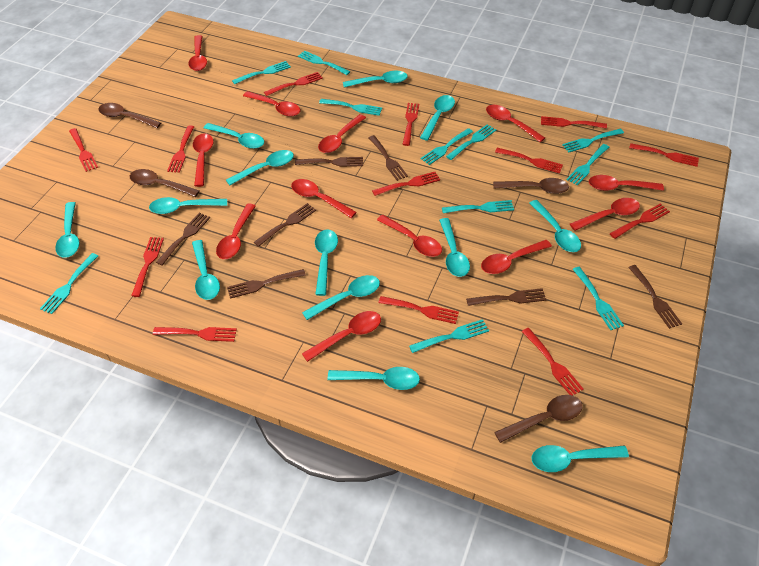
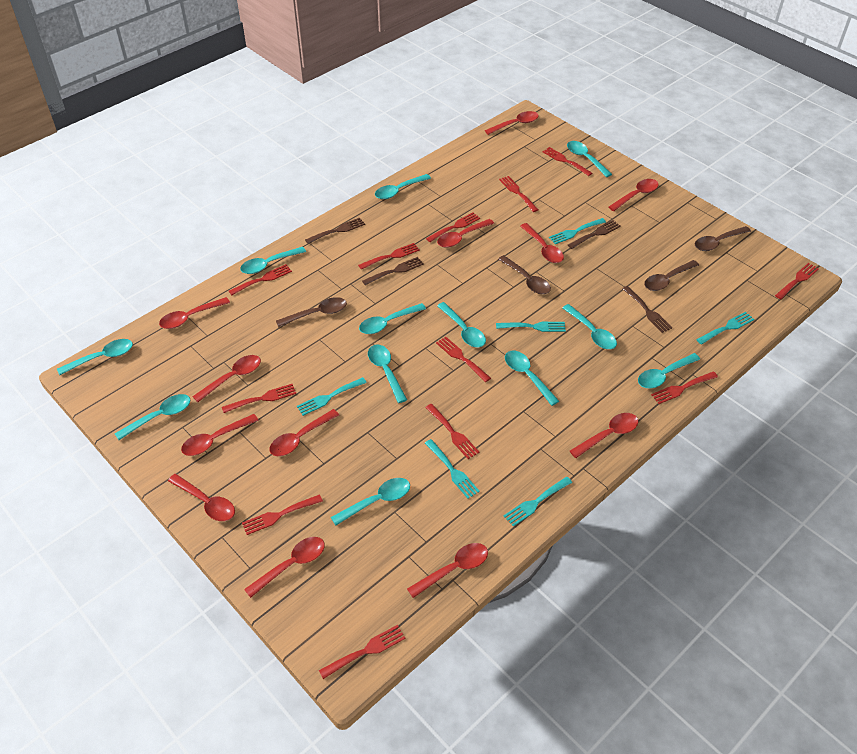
brown fork: 7 -> 4
red fork: 13 -> 12
turquoise fork: 11 -> 6
turquoise spoon: 13 -> 12

